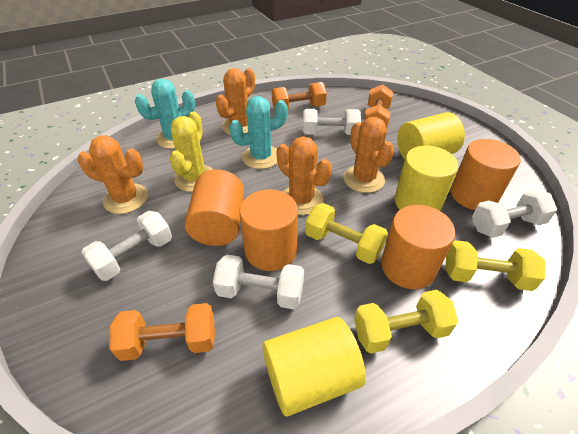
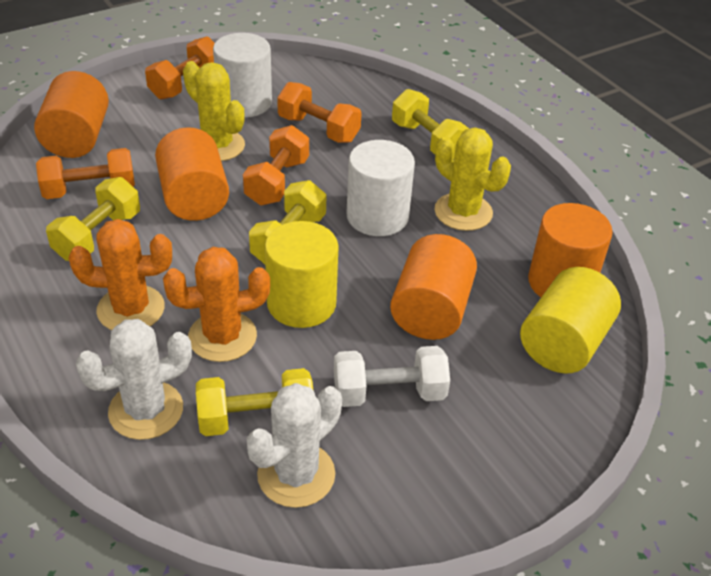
orange cactus: 4 -> 2
orange dumbbell: 3 -> 4
turquoise cactus: 2 -> 0
white cactus: 0 -> 2
white cylinder: 0 -> 2
white dumbbell: 4 -> 1
yellow cactus: 1 -> 2
yellow cylinder: 3 -> 2
yellow dumbbell: 3 -> 4

